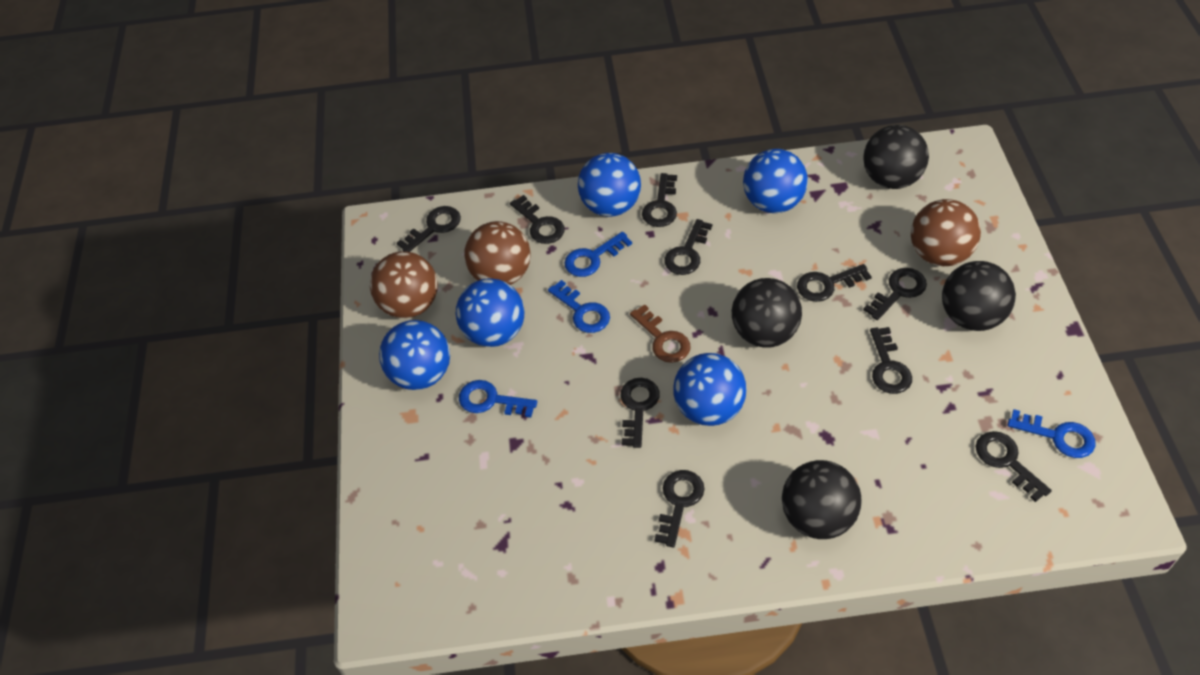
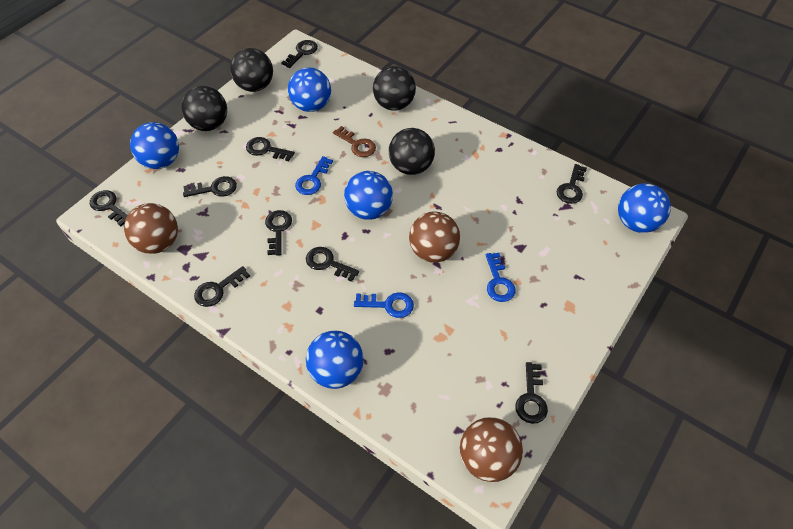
black key: 10 -> 9
blue key: 4 -> 3

